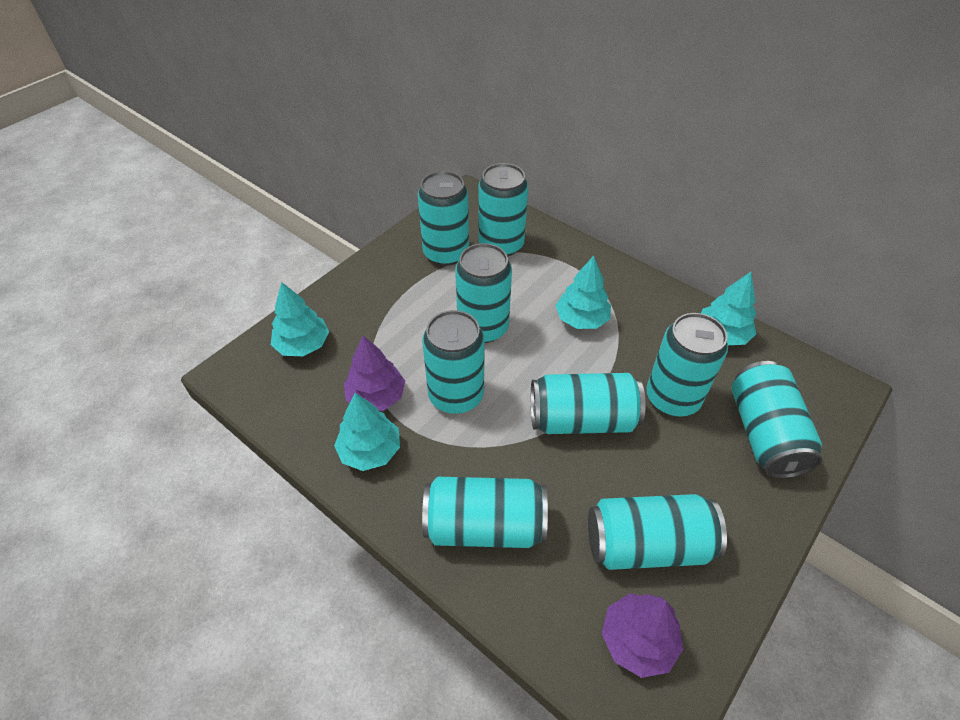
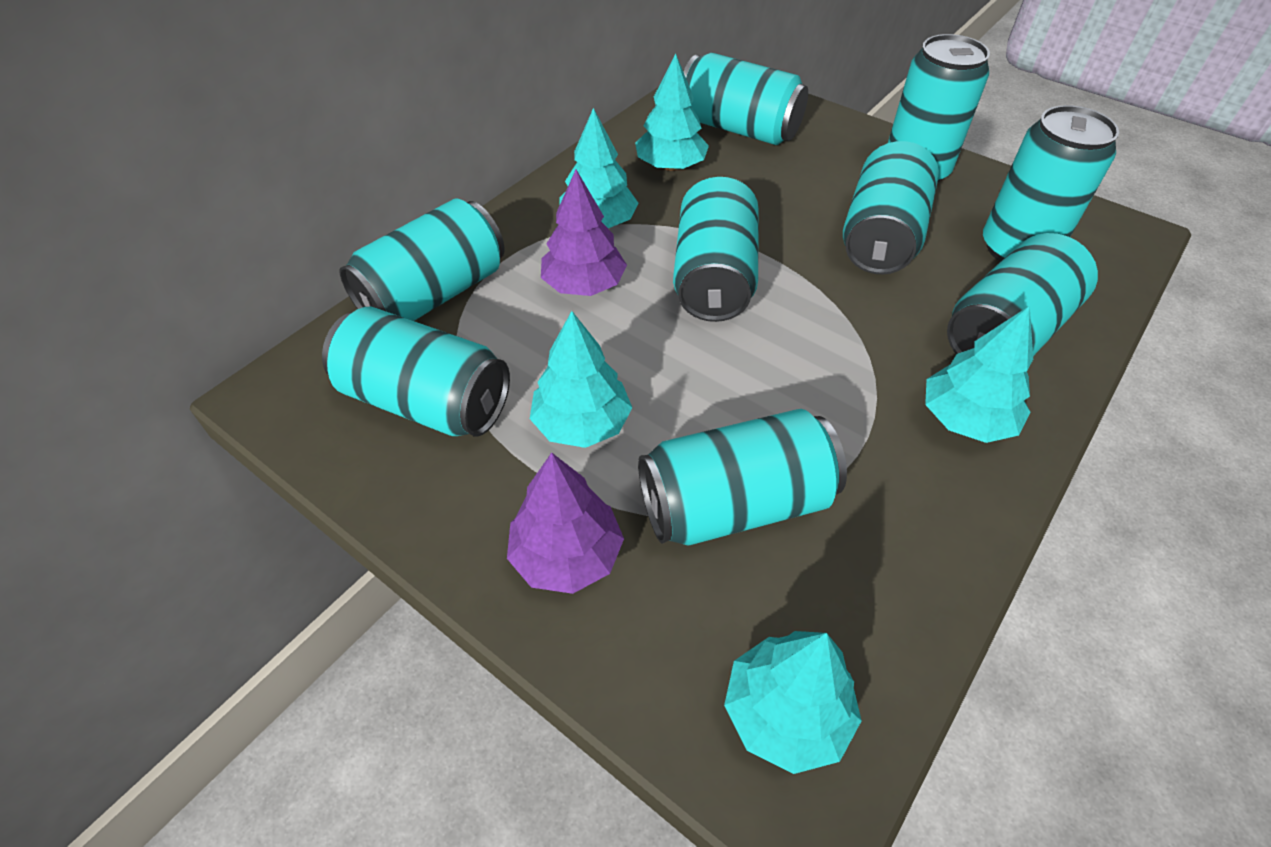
turquoise tree: 4 -> 5

